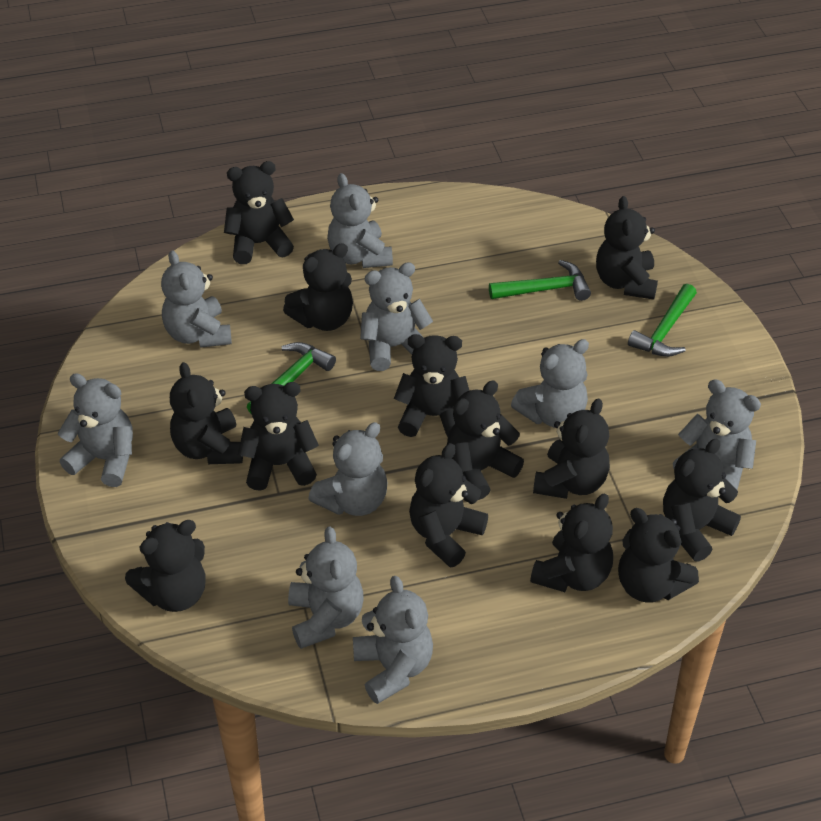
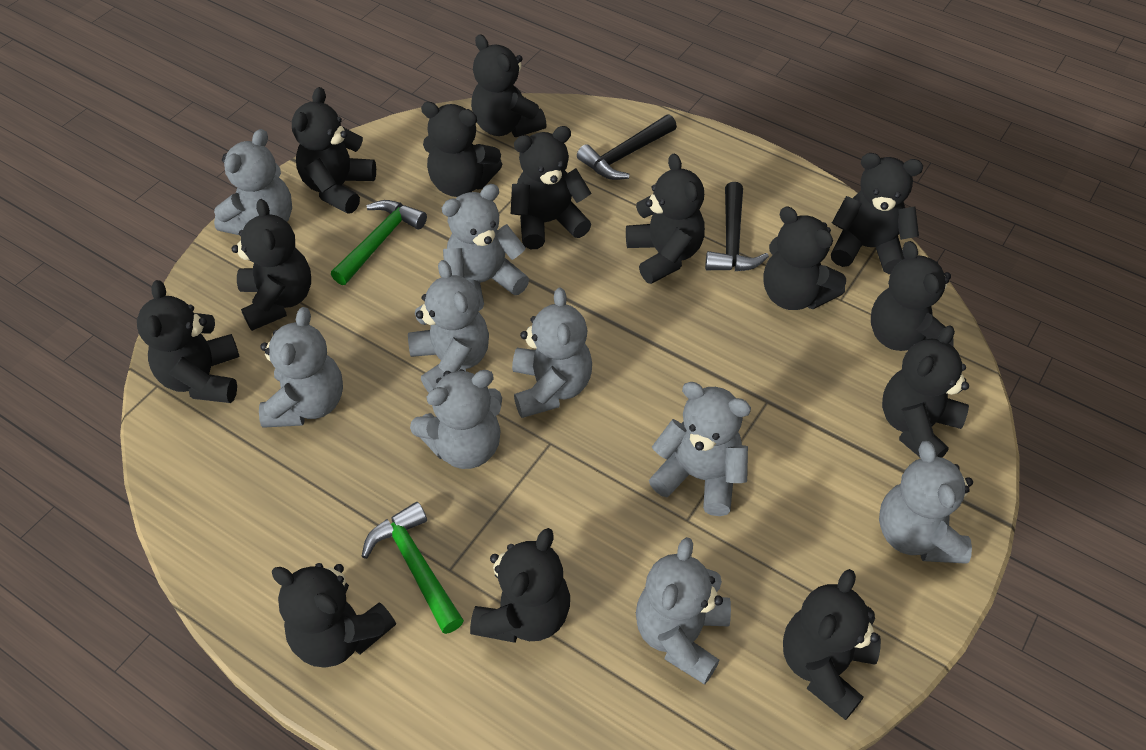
black hammer: 0 -> 2
black teddy bear: 13 -> 14
green hammer: 3 -> 2

